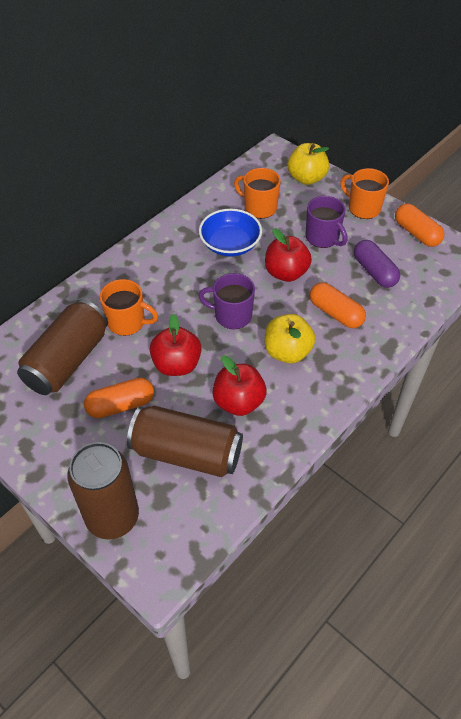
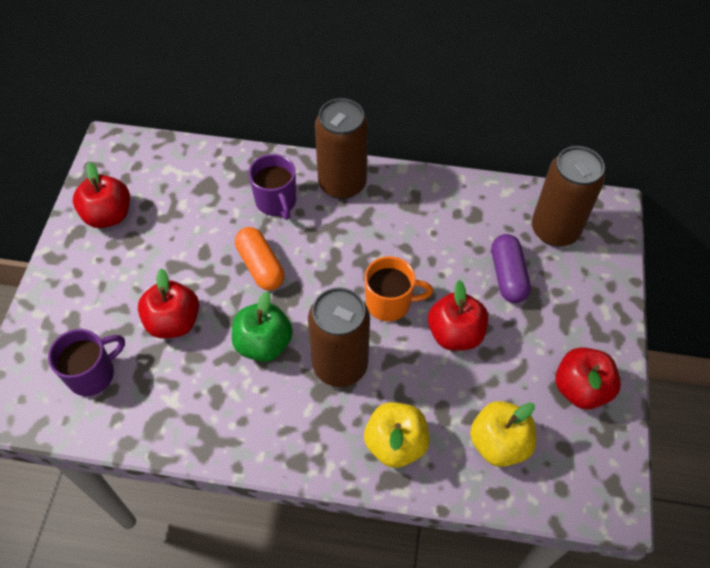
blue bowl: 1 -> 0
green apple: 0 -> 1
orange capsule: 3 -> 1
orange mug: 3 -> 1
red apple: 3 -> 4

